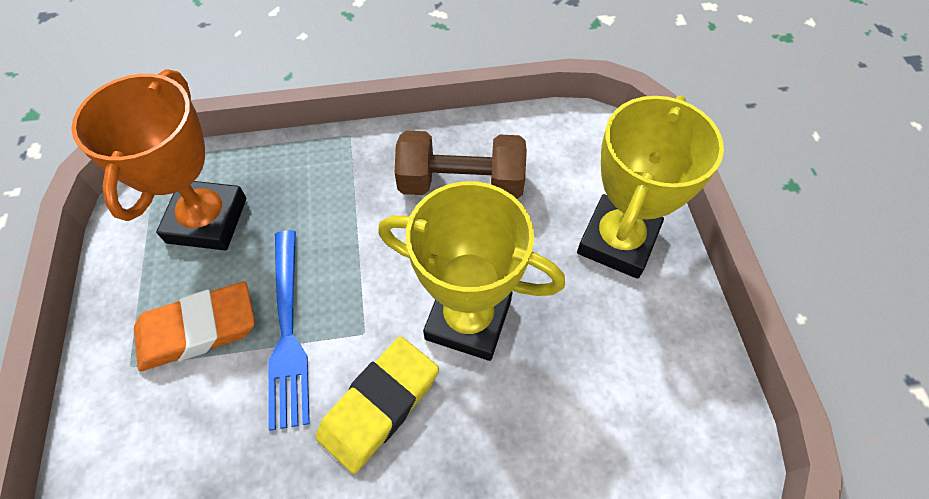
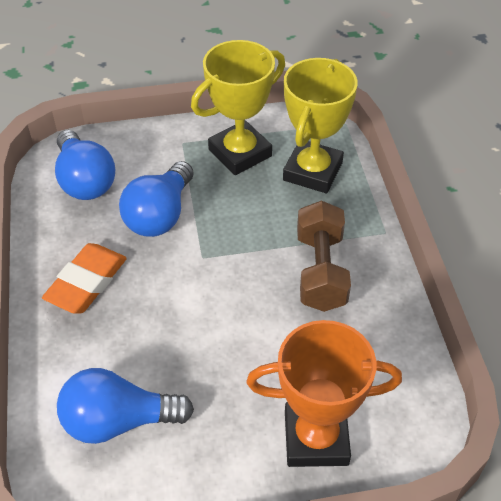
blue fork: 1 -> 0
blue light bulb: 0 -> 3
yellow eraser: 1 -> 0

